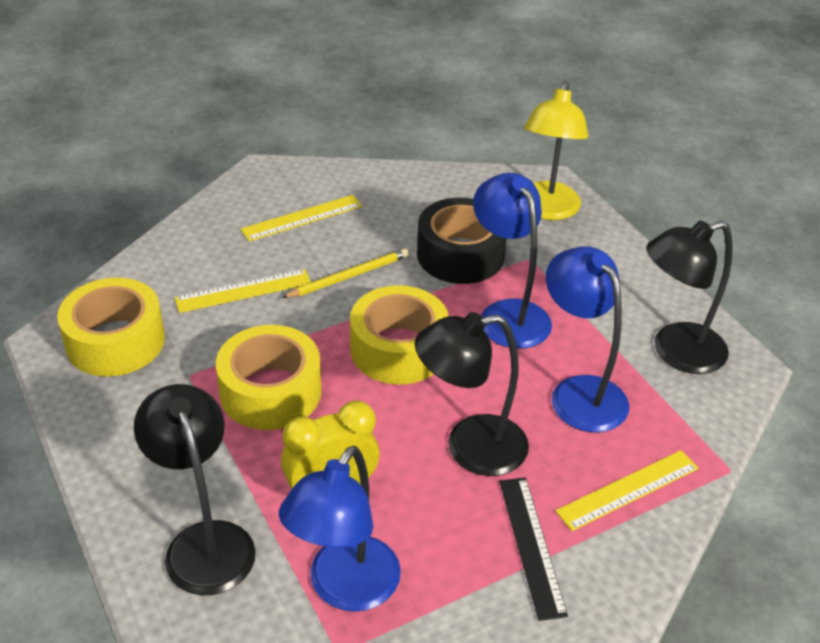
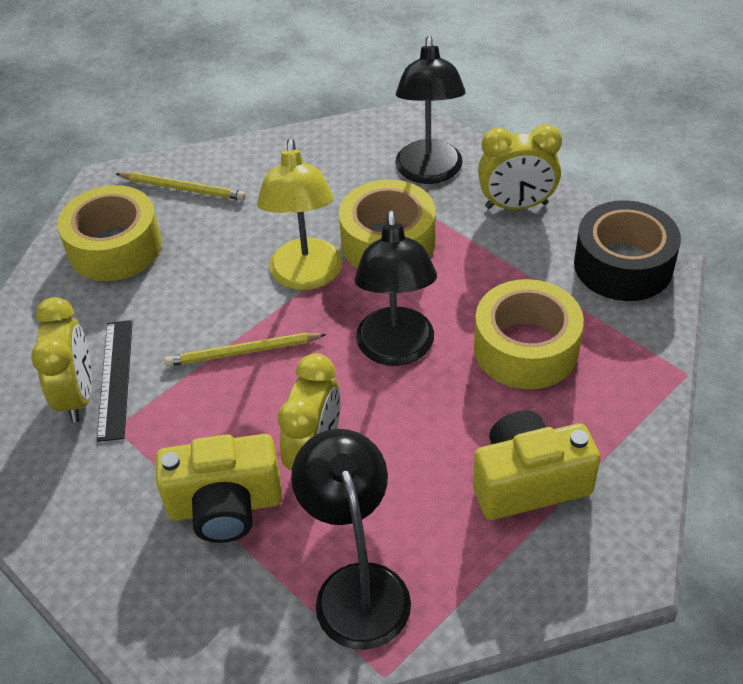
blue lamp: 3 -> 0
yellow camera: 0 -> 2
yellow clock: 1 -> 3
yellow pencil: 1 -> 2
yellow ruler: 3 -> 0

